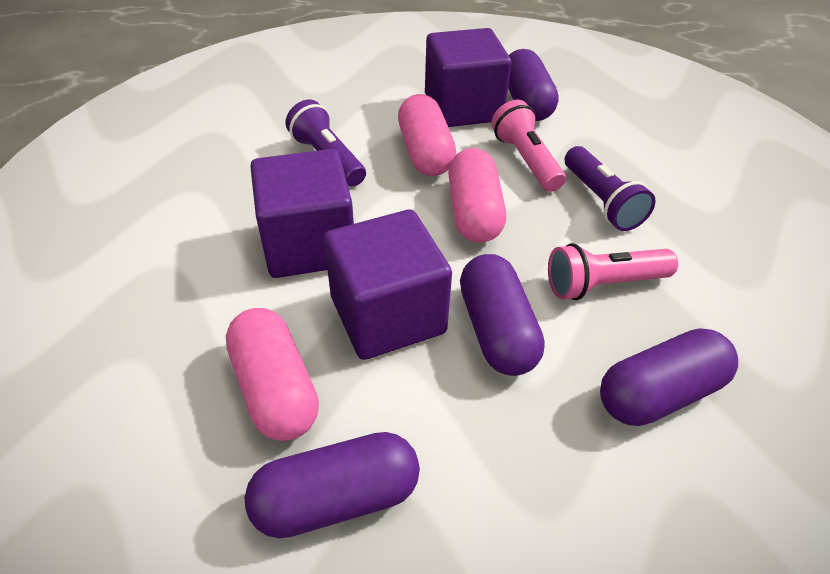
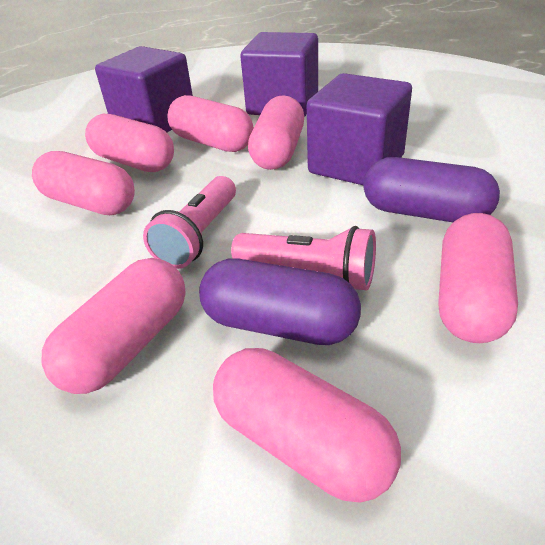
pink capsule: 3 -> 7
purple capsule: 4 -> 2
purple flashlight: 2 -> 0

